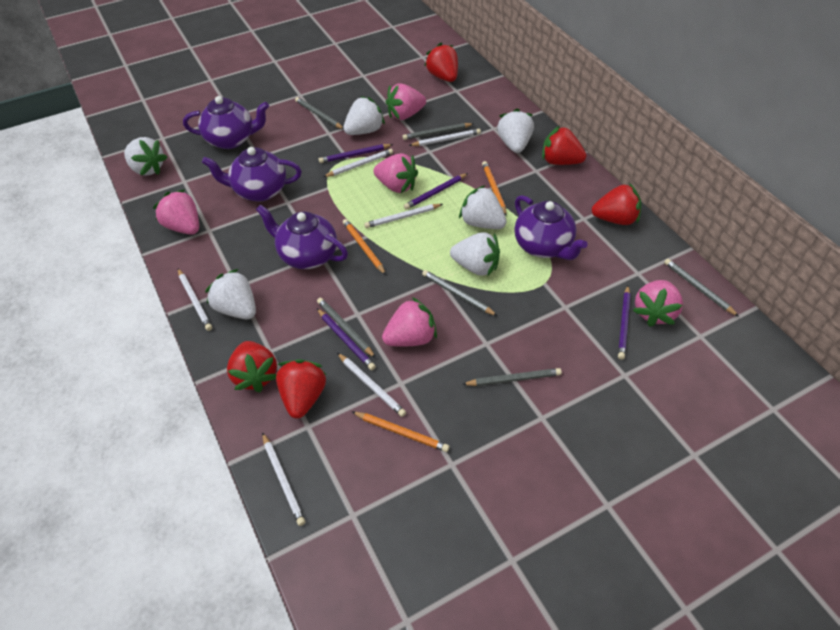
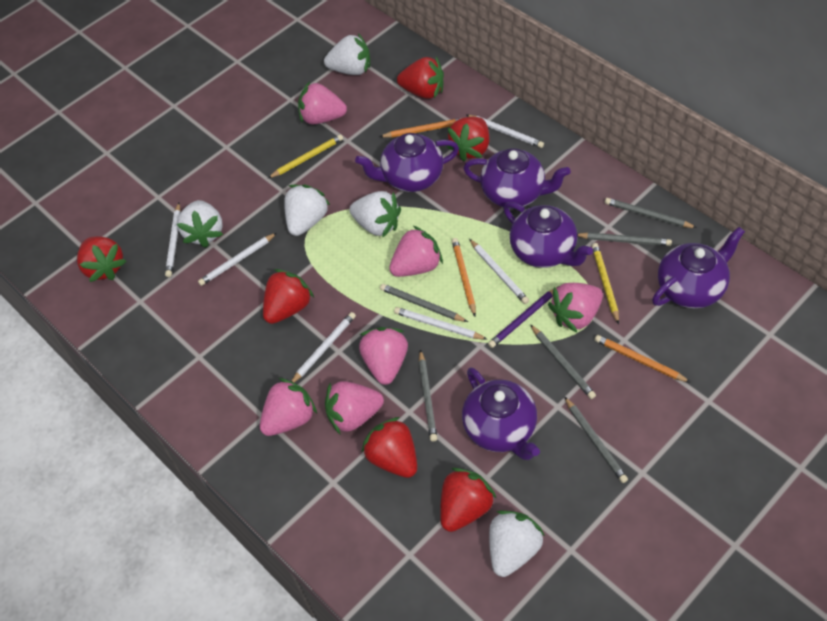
pink strawberry: 5 -> 6
purple pencil: 4 -> 1
purple teapot: 4 -> 5
red strawberry: 5 -> 6
white strawberry: 6 -> 5
yellow pencil: 0 -> 2

